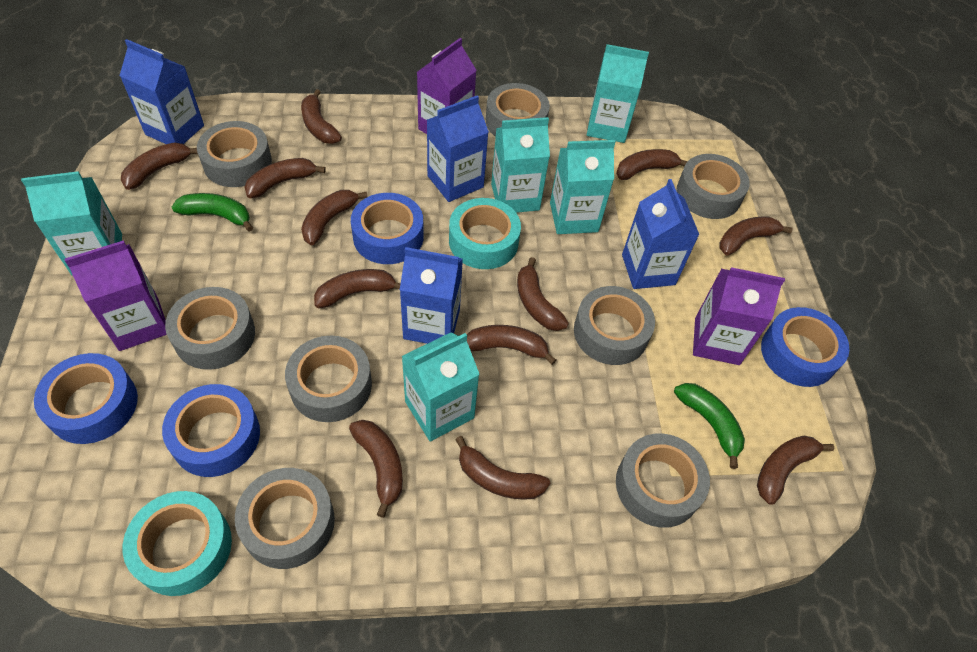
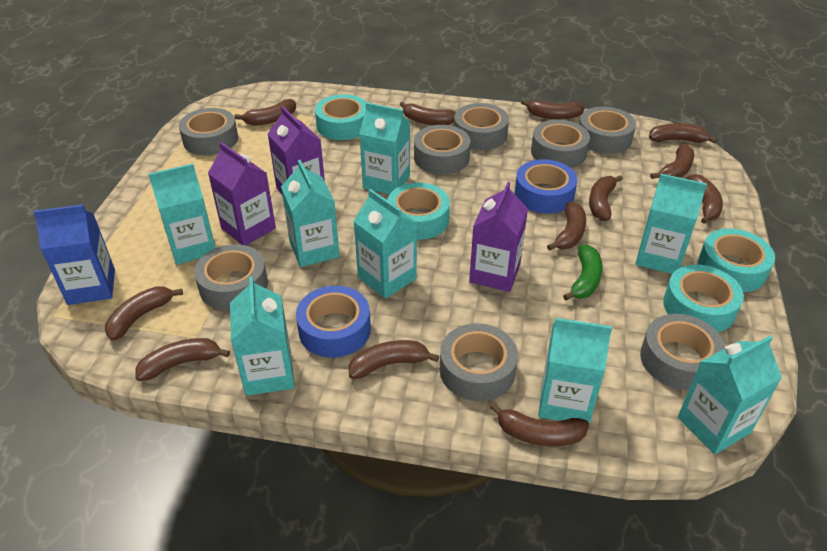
blue carton: 4 -> 1
blue tape: 4 -> 2
green banana: 2 -> 1
turquoise carton: 5 -> 8
turquoise tape: 2 -> 4

